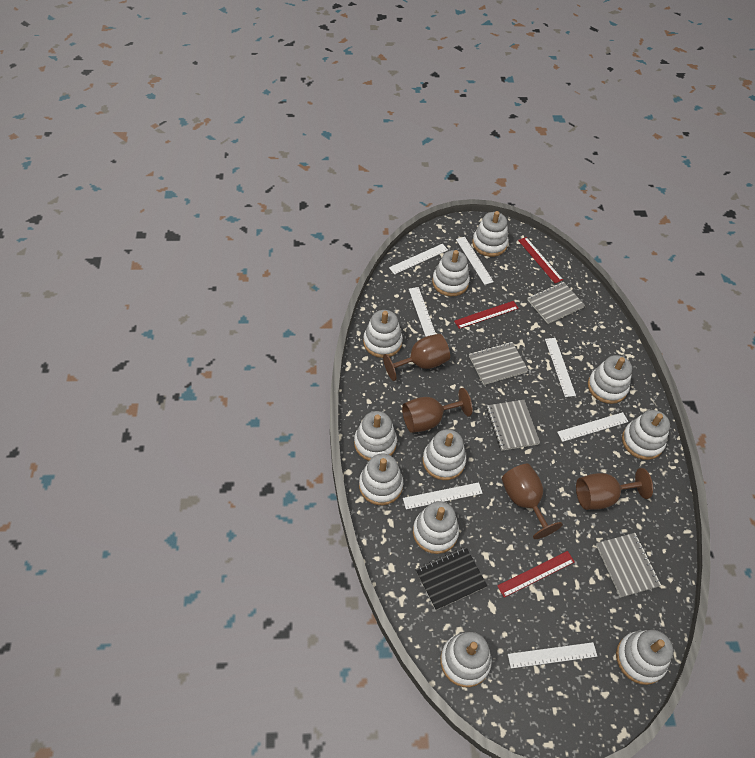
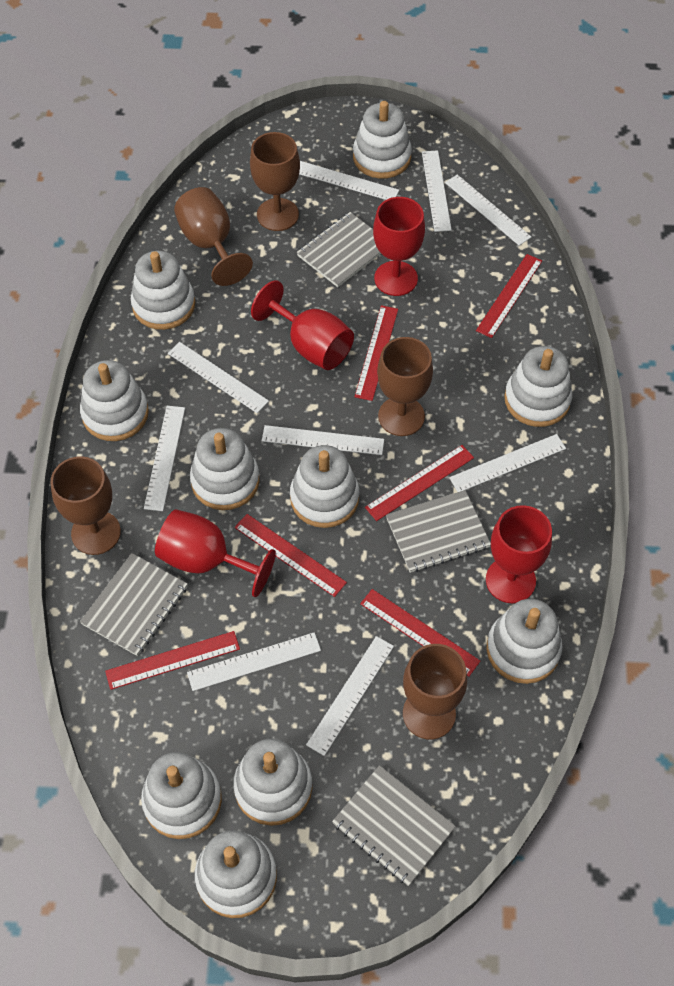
black notebook: 1 -> 0
brown goblet: 4 -> 5
red goblet: 0 -> 4
red ruler: 3 -> 6
white ruler: 7 -> 9
white stacking toy: 11 -> 10

